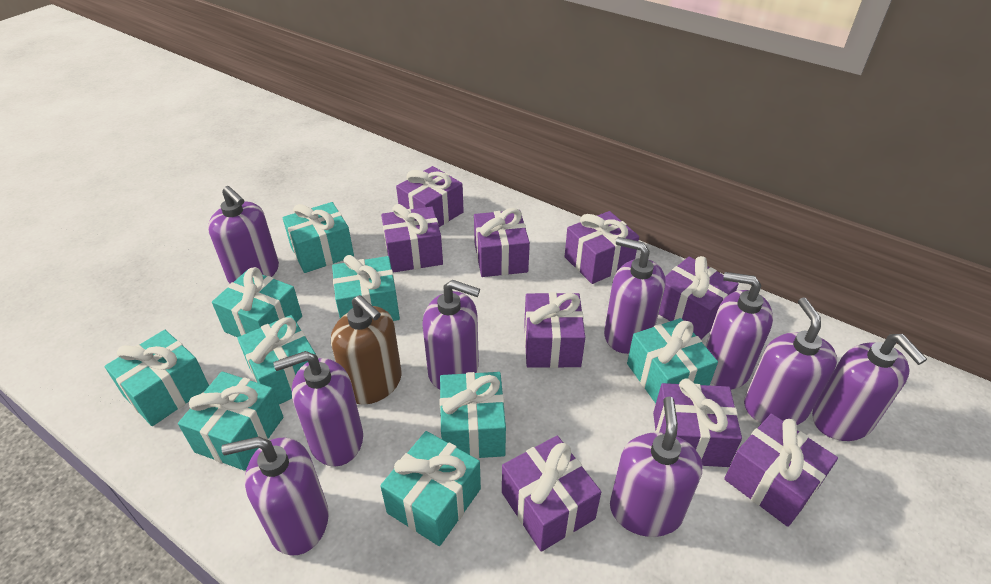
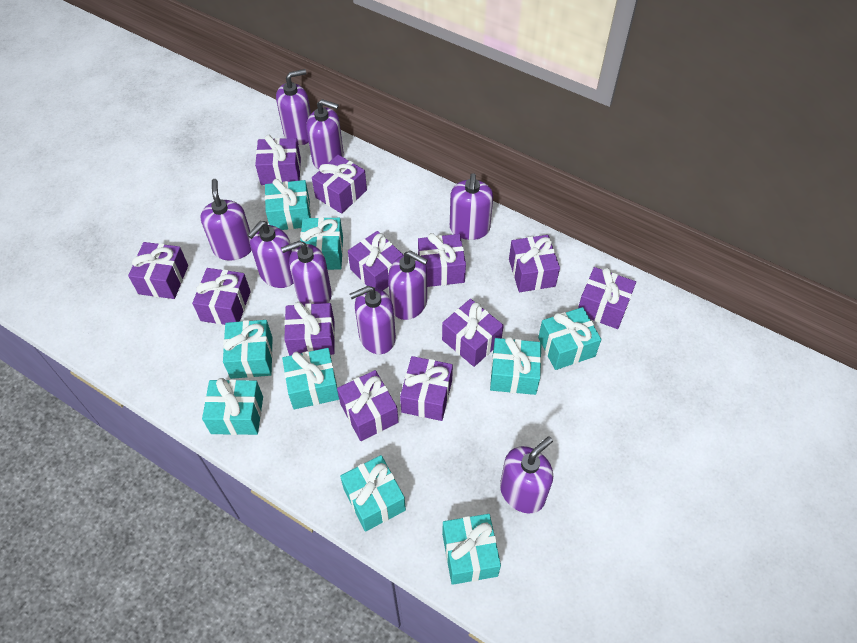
brown soap dispenser: 1 -> 0
purple gift: 9 -> 12

